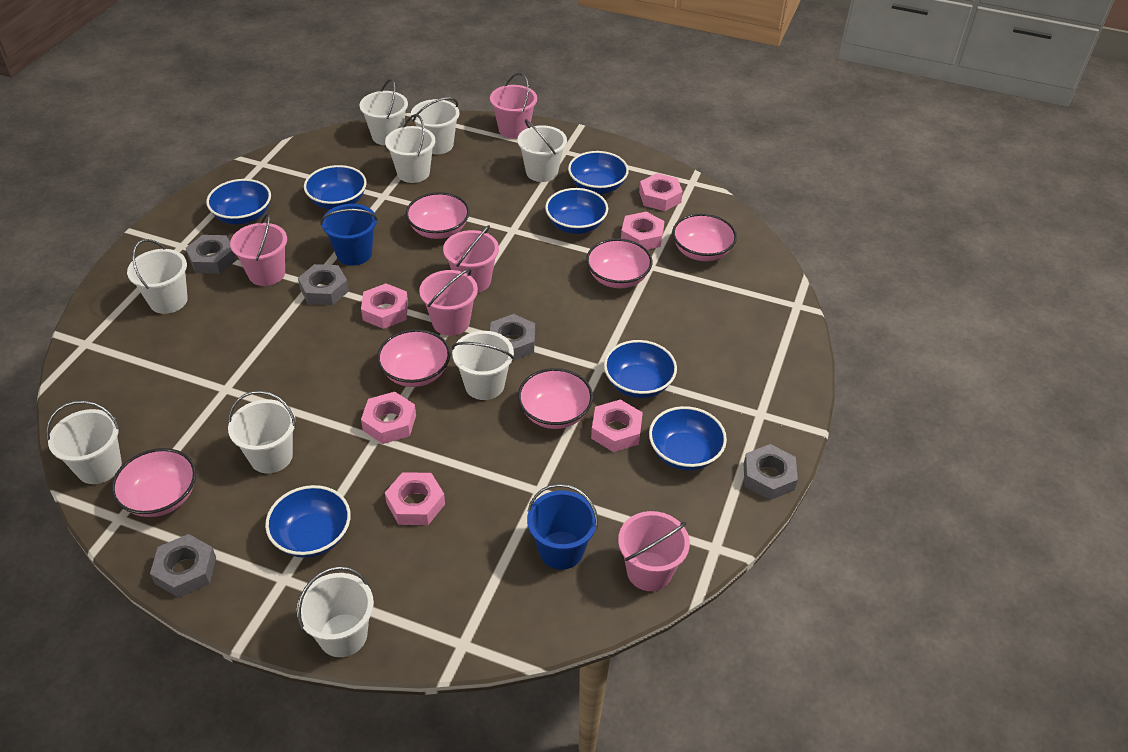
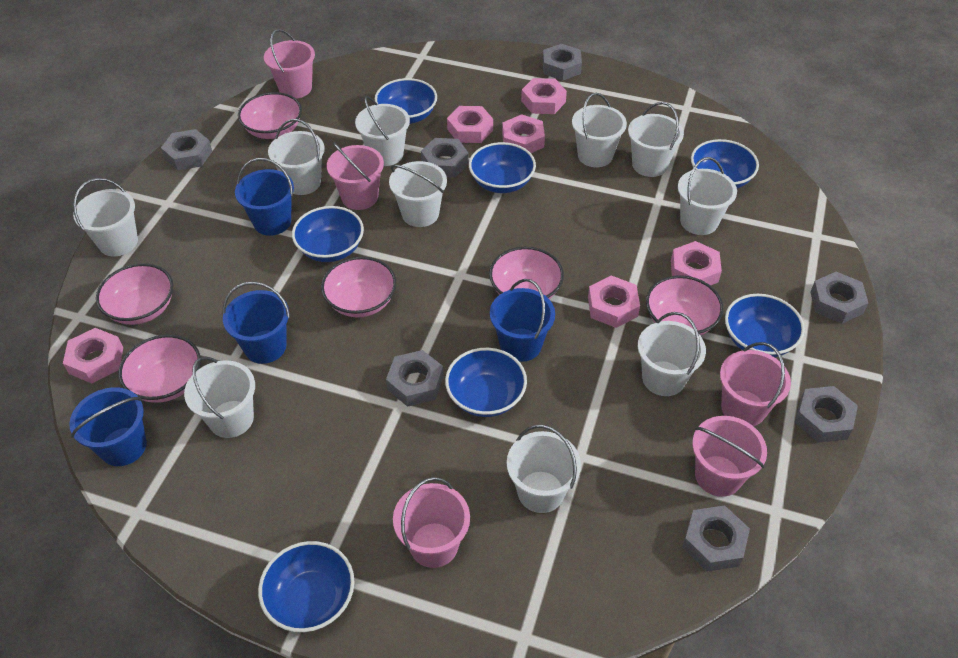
blue bucket: 2 -> 4
grey nut: 5 -> 7
white bucket: 9 -> 10

